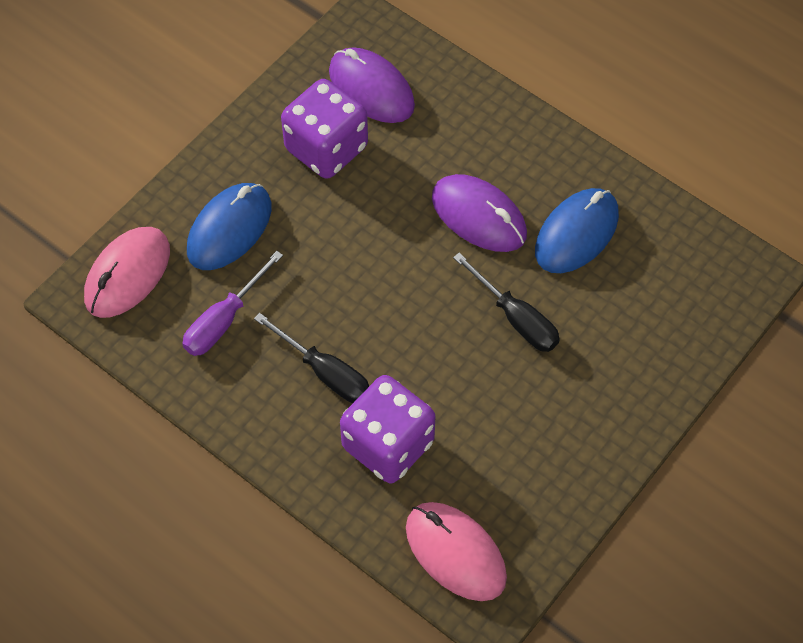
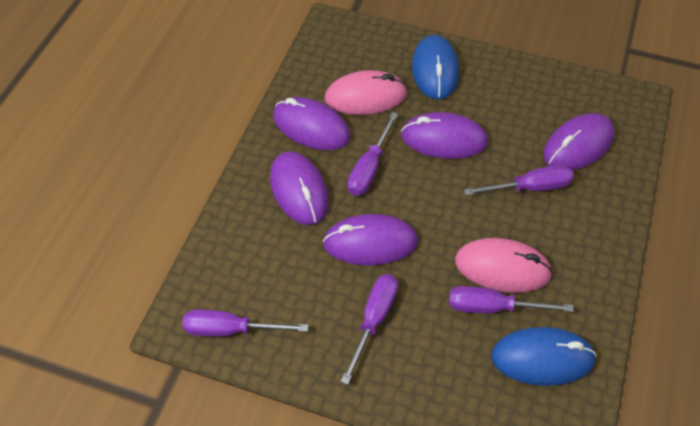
black screwdriver: 2 -> 0
purple dice: 2 -> 0
purple mouse: 2 -> 5
purple screwdriver: 1 -> 5

